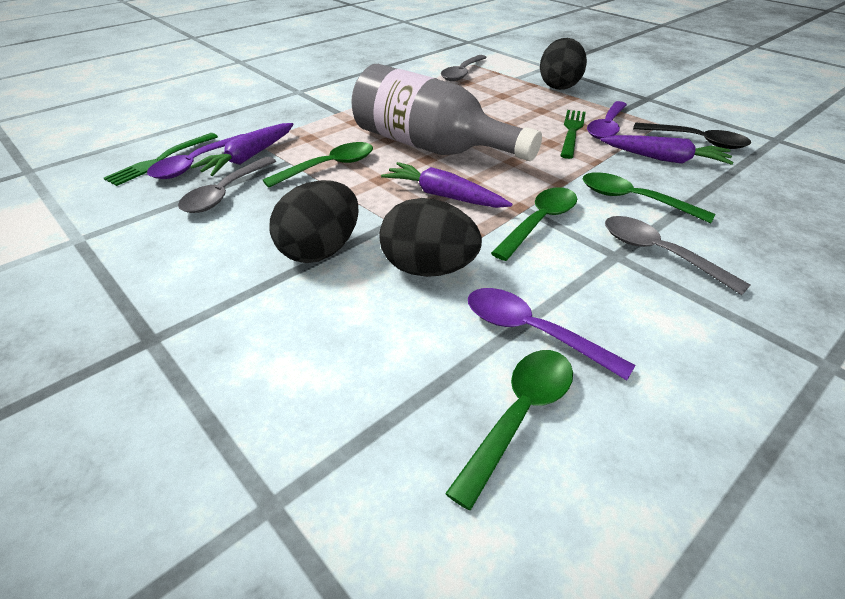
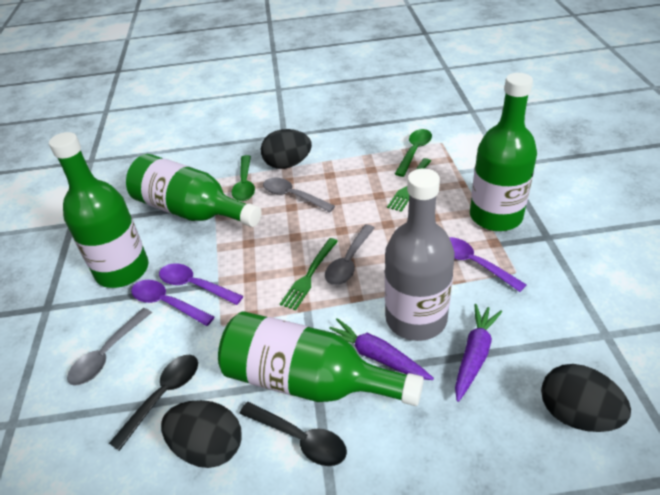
black spoon: 1 -> 2
green bottle: 0 -> 4
green spoon: 4 -> 2
purple carrot: 3 -> 2

